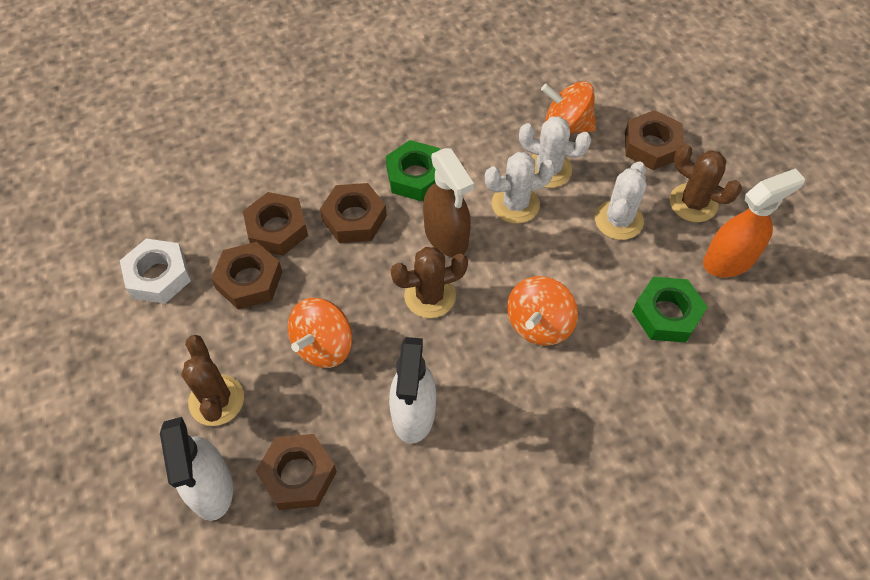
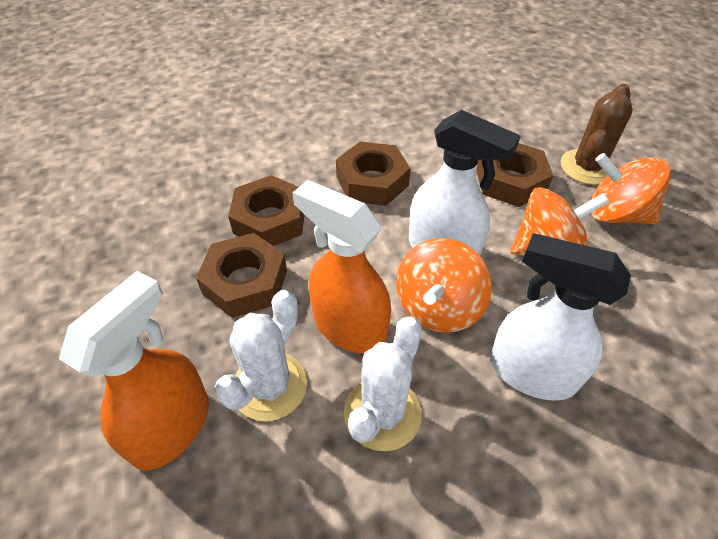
brown cactus: 3 -> 1
brown nut: 5 -> 4
brown spray bottle: 1 -> 0
green nut: 2 -> 0
orange spray bottle: 1 -> 2
white cactus: 3 -> 2
white nut: 1 -> 0

